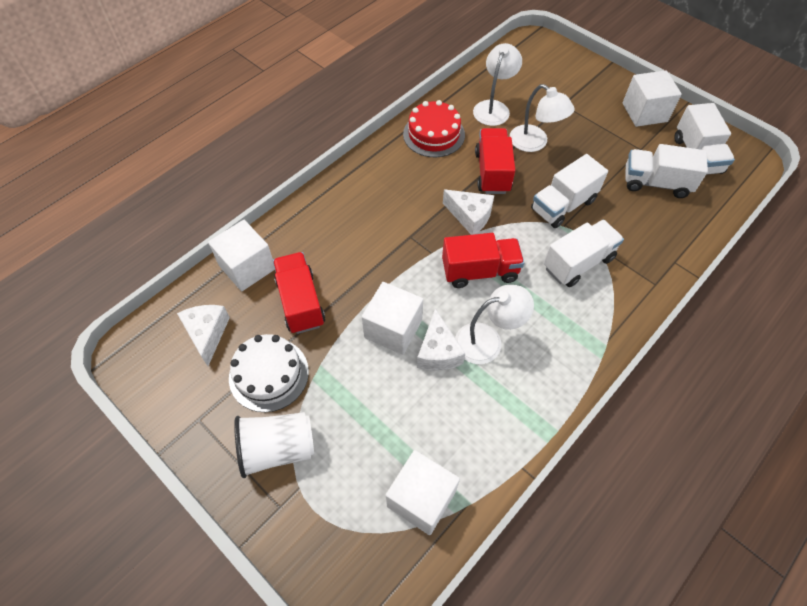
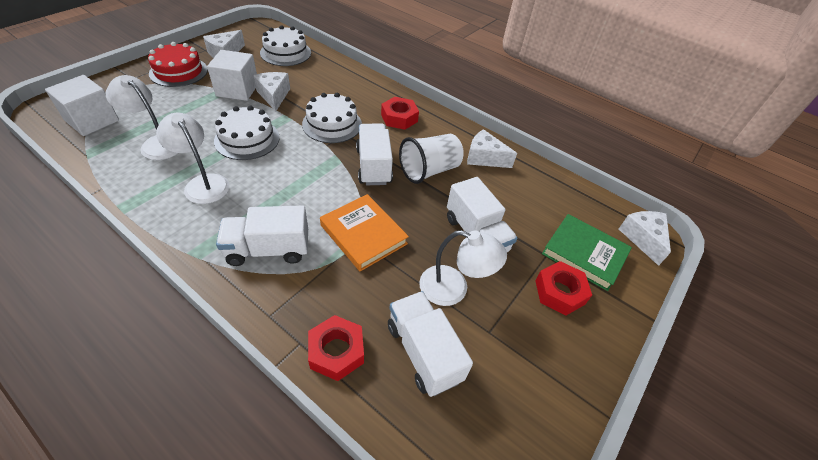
green book: 0 -> 1
orange book: 0 -> 1
red nut: 0 -> 3
red truck: 3 -> 0
white cake: 1 -> 3
white cheese: 3 -> 4
white cube: 4 -> 2

